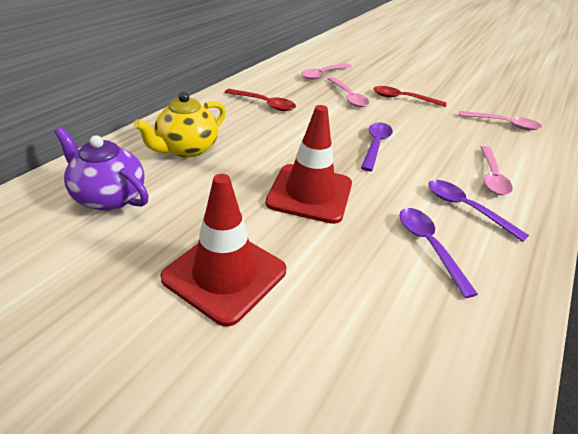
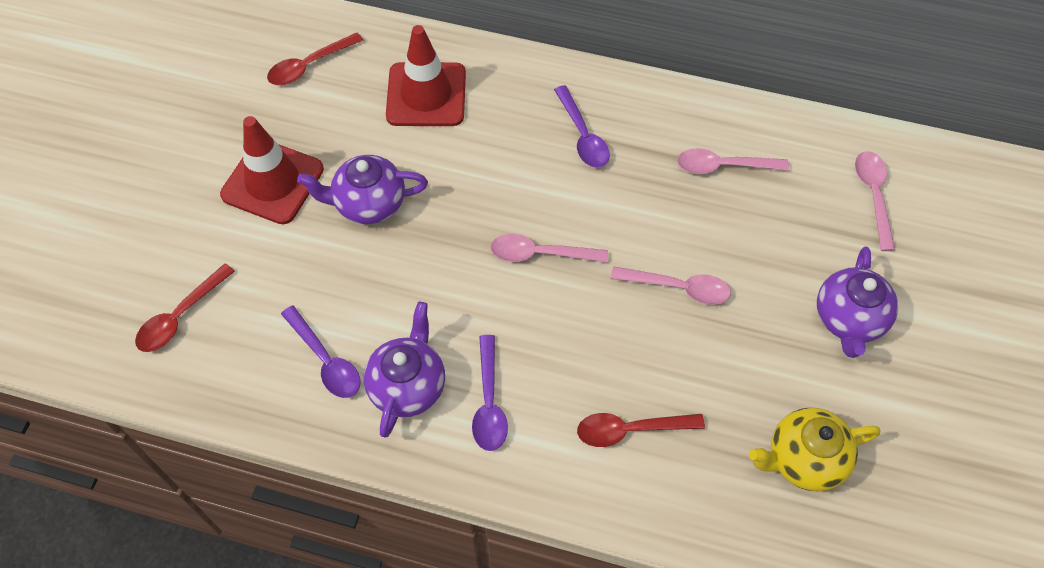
purple teapot: 1 -> 3
red spoon: 2 -> 3

